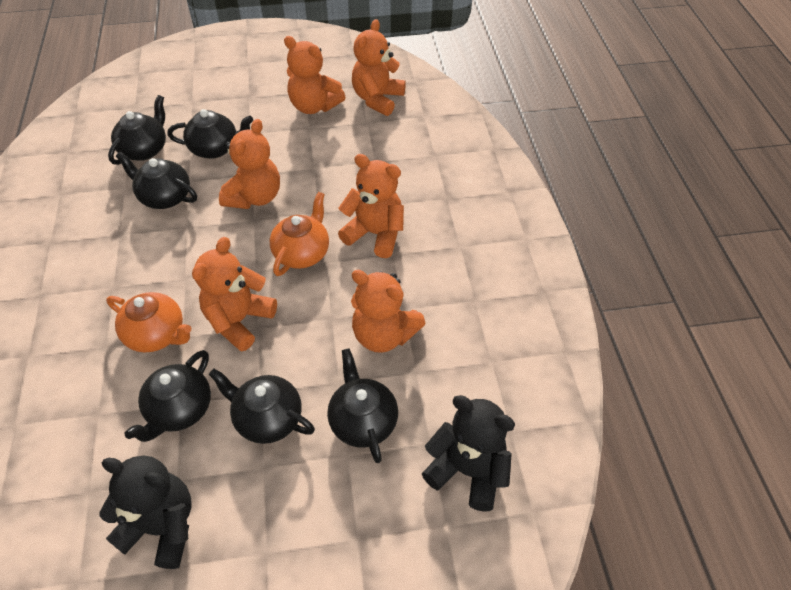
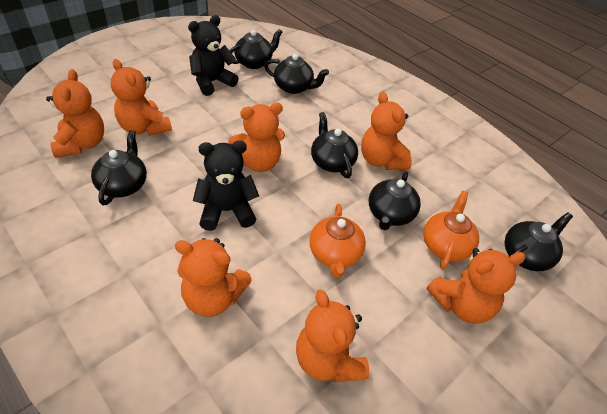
orange teddy bear: 6 -> 7

